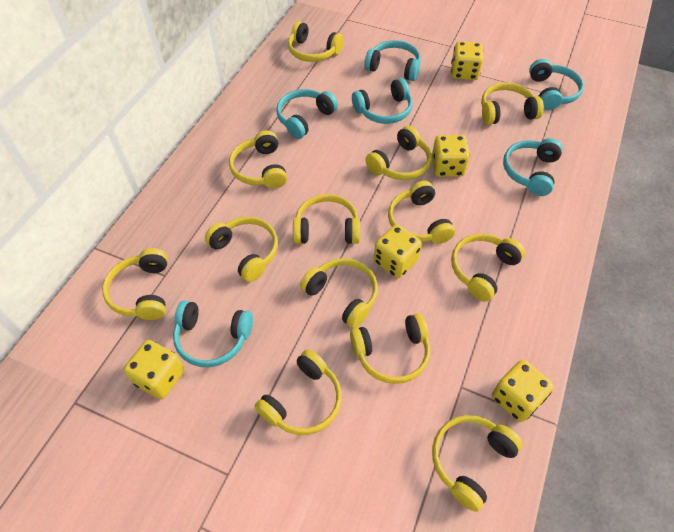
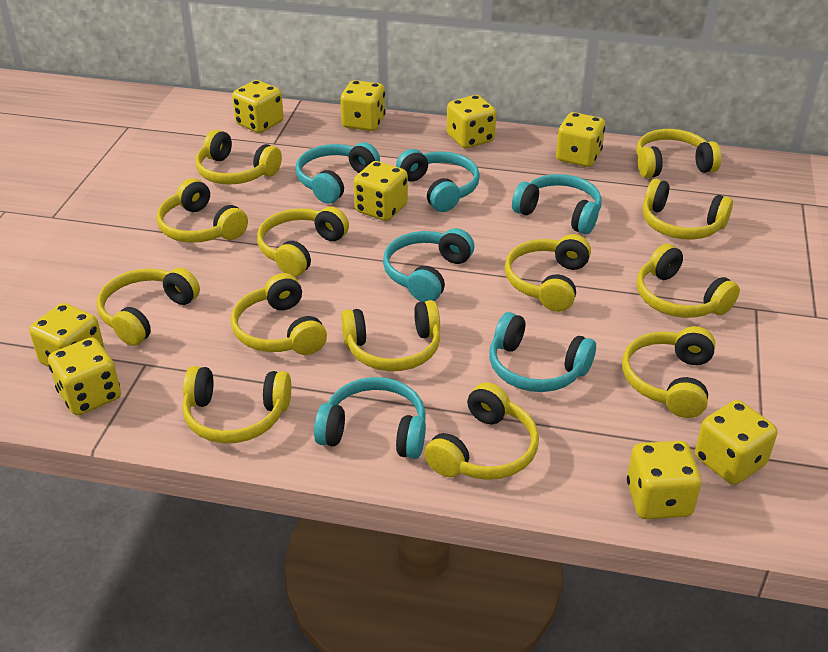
yellow dice: 5 -> 9

